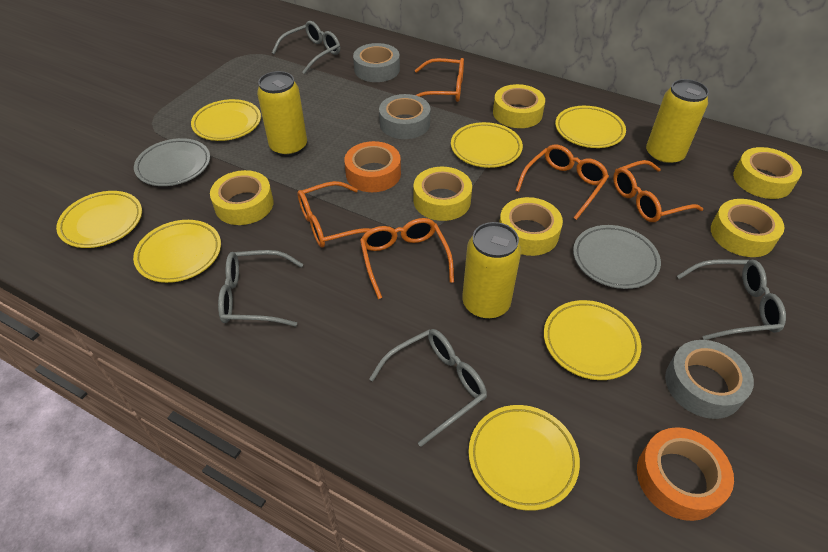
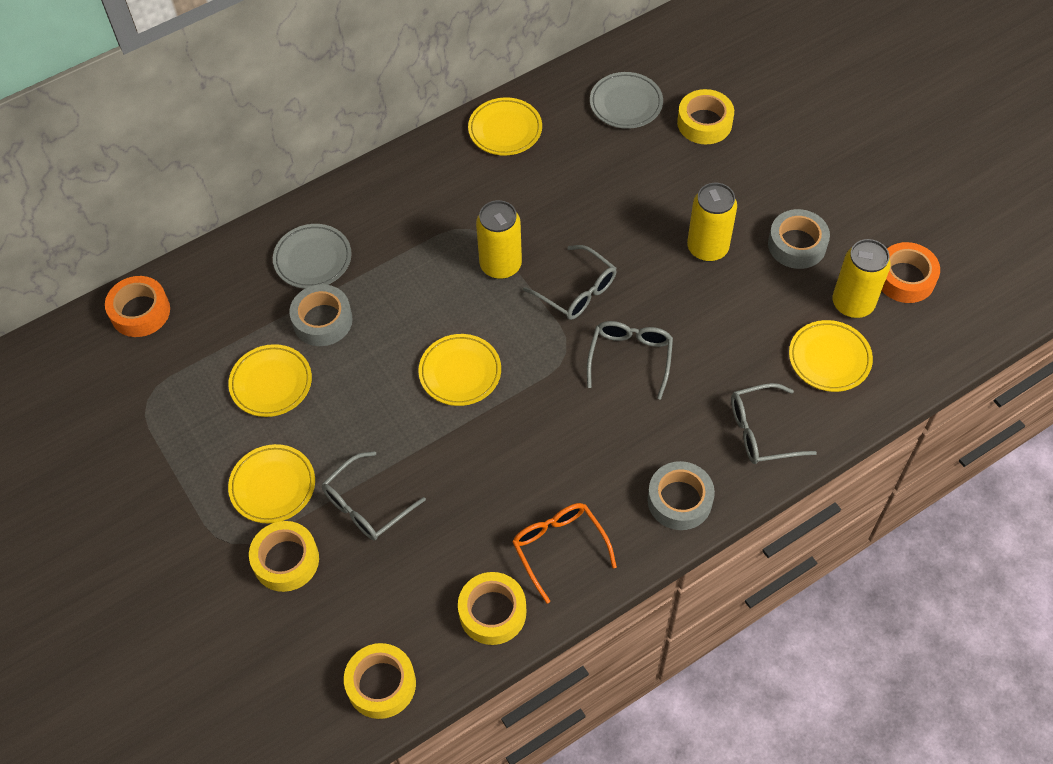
orange glasses: 5 -> 1
yellow plate: 7 -> 5
yellow tape: 6 -> 4

